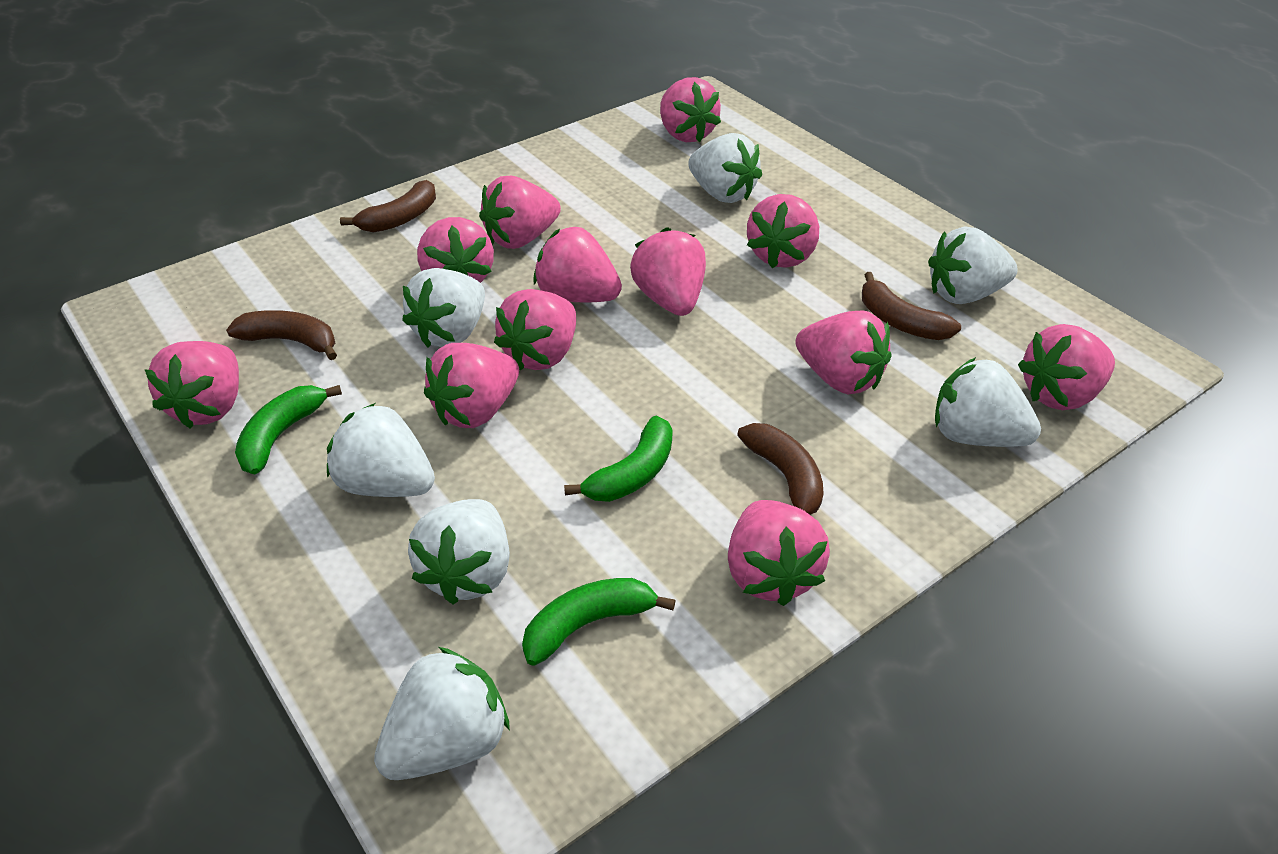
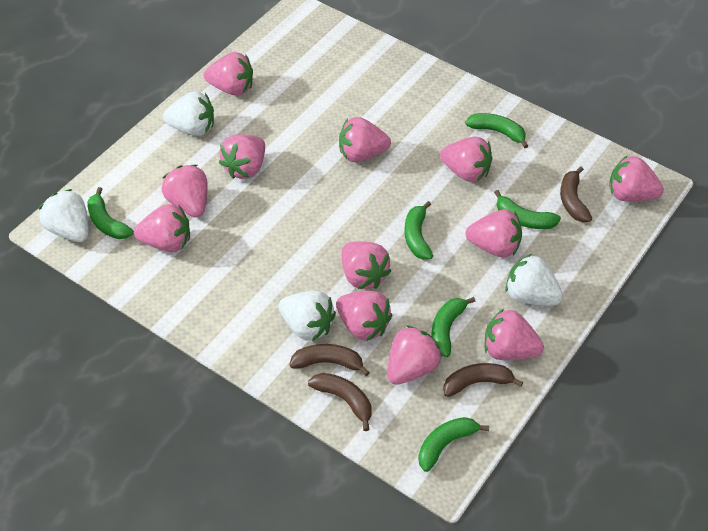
green banana: 3 -> 6
white strawberry: 7 -> 4

